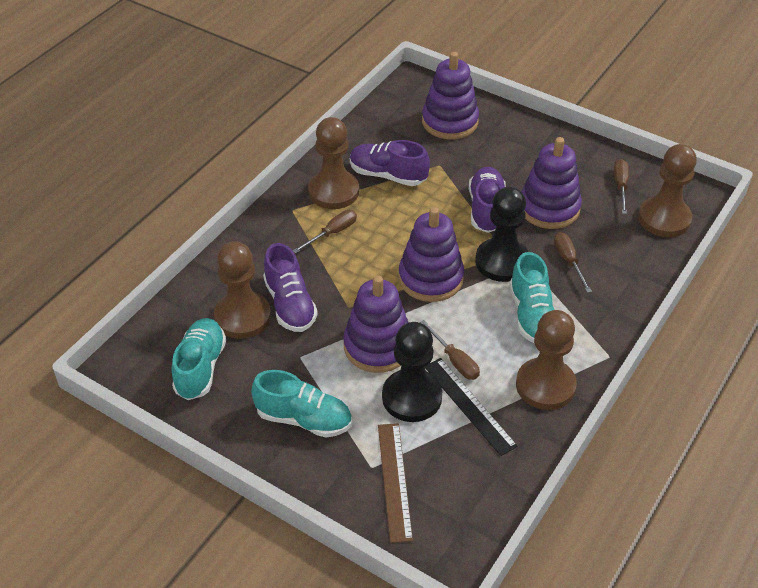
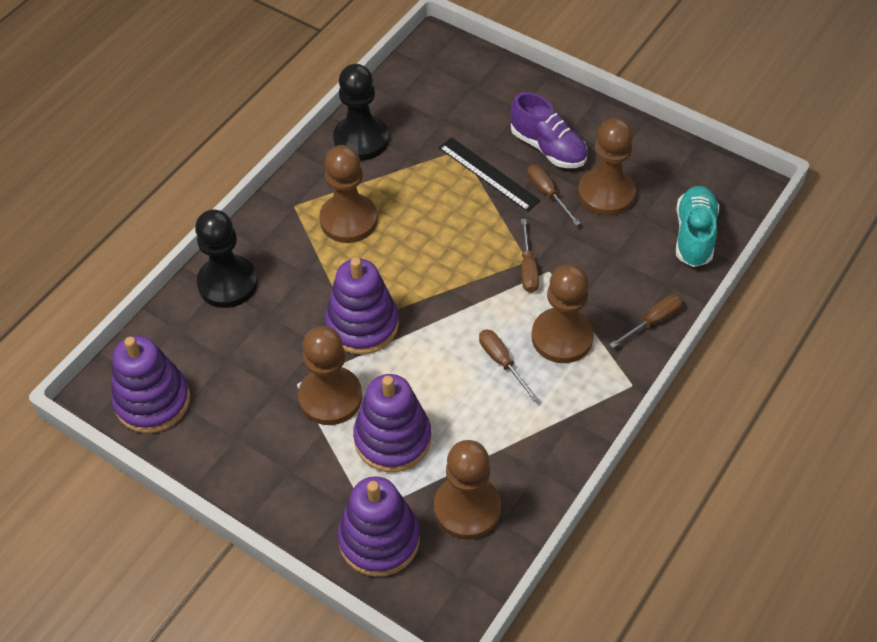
brown pawn: 4 -> 5
brown ruler: 1 -> 0
purple shoe: 3 -> 1
turquoise shoe: 3 -> 1

